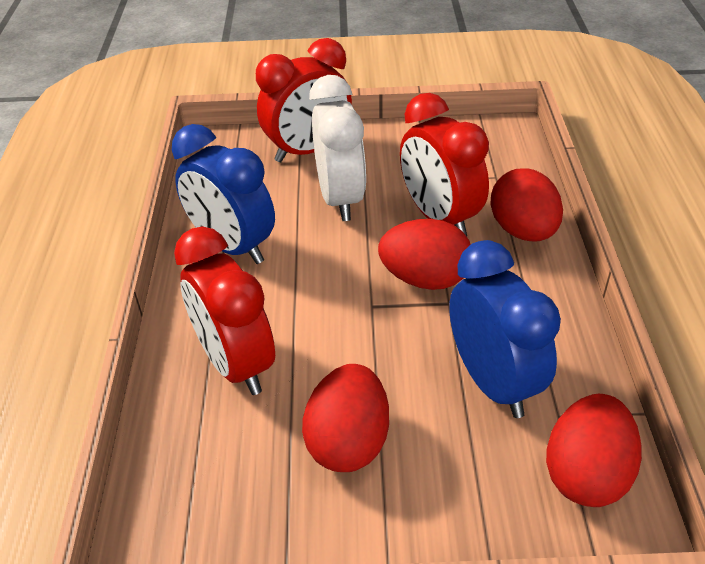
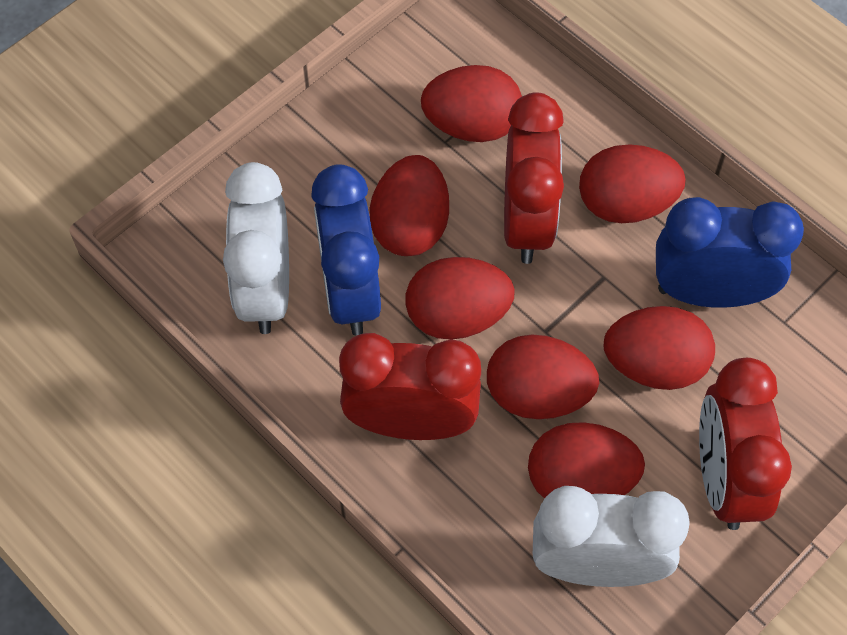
red egg: 4 -> 7
white clock: 1 -> 2

